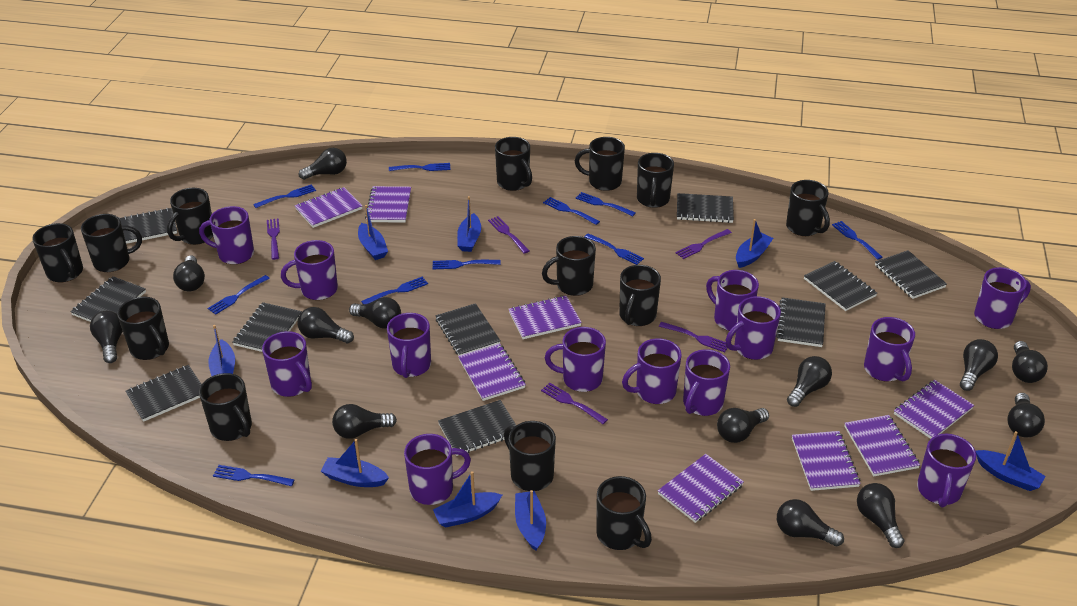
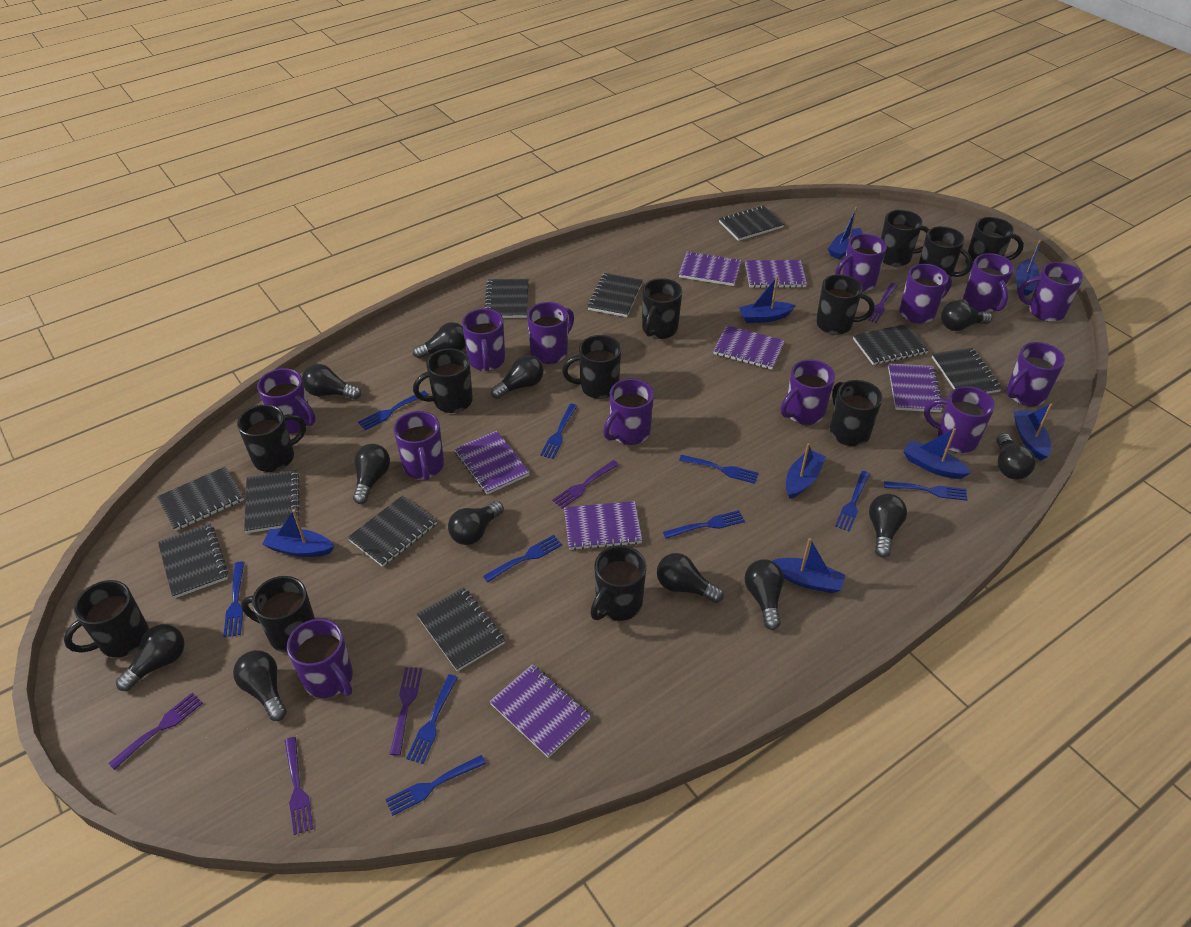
black light bulb: 13 -> 12
black mug: 13 -> 12
purple notebook: 8 -> 7

